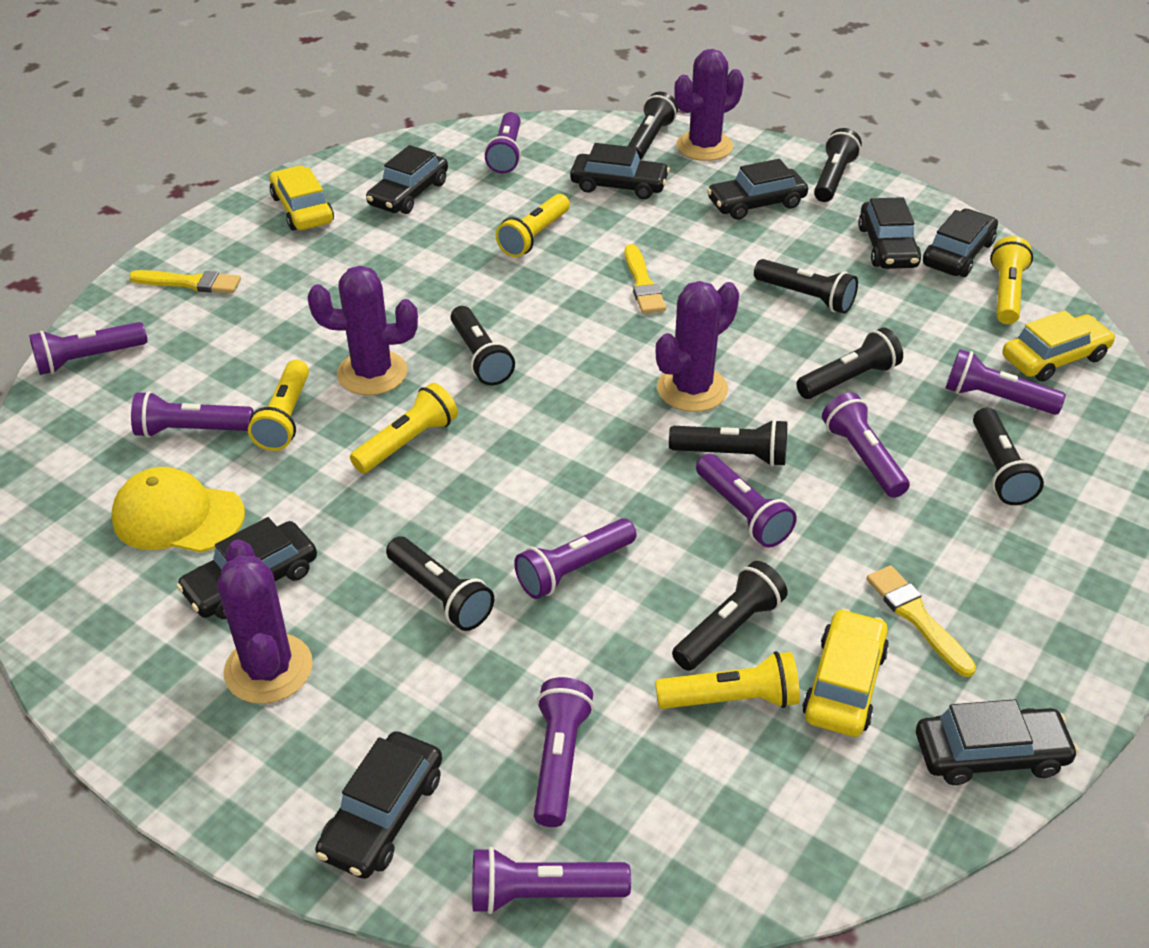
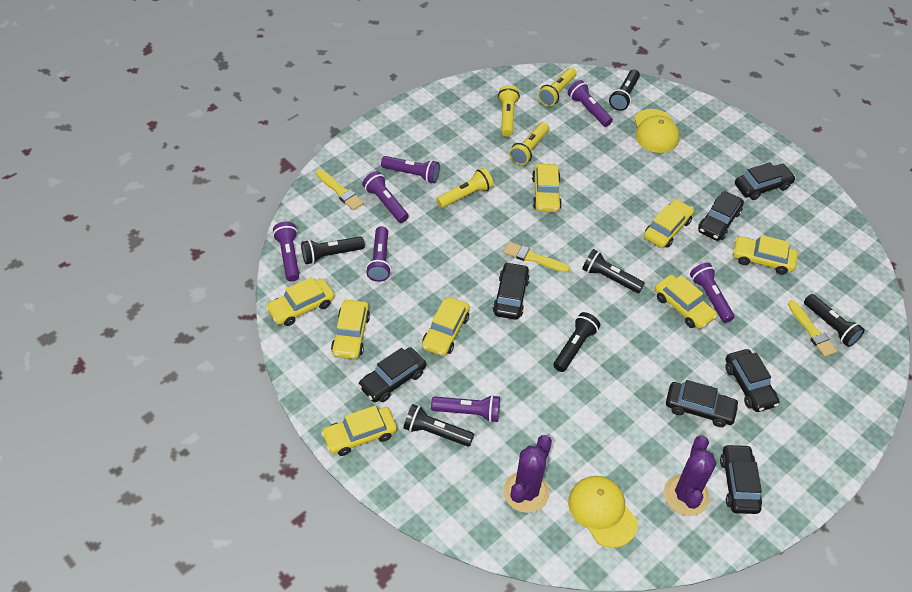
black car: 8 -> 7
black flashlight: 9 -> 6
purple cactus: 4 -> 2
purple flashlight: 9 -> 7
yellow cap: 1 -> 2
yellow car: 3 -> 8
yellow flashlight: 5 -> 4

